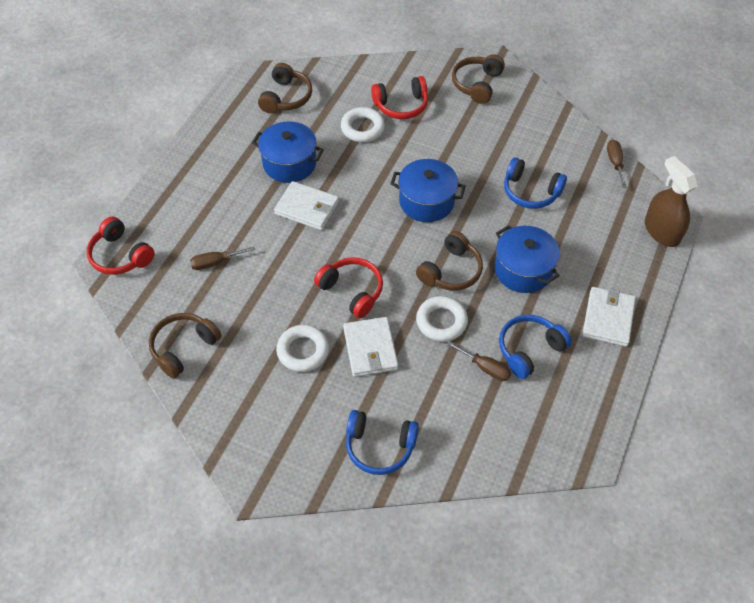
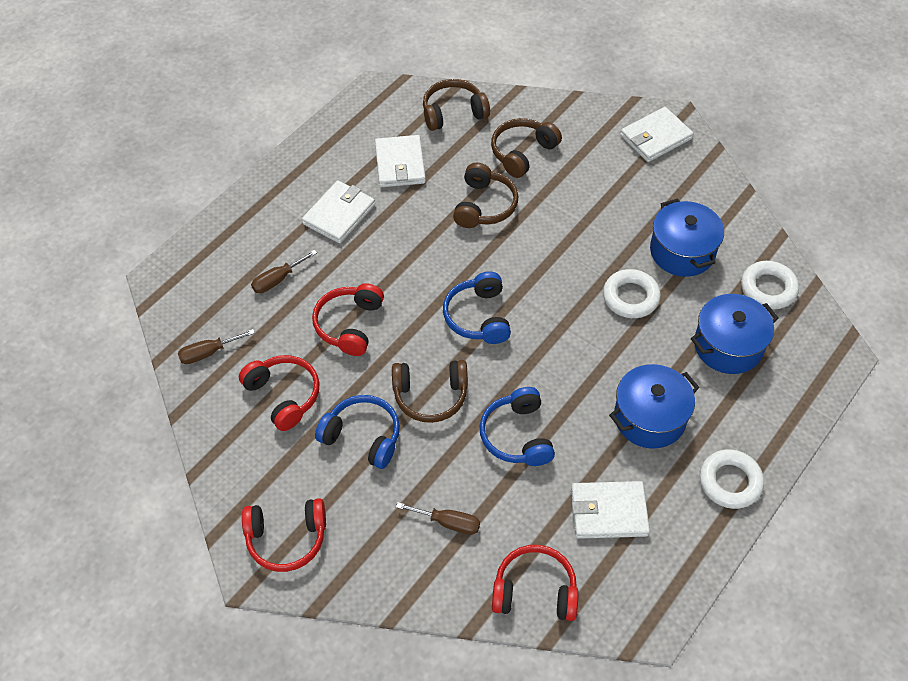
brown spray bottle: 1 -> 0
red headphones: 3 -> 4
white wallet: 3 -> 4

